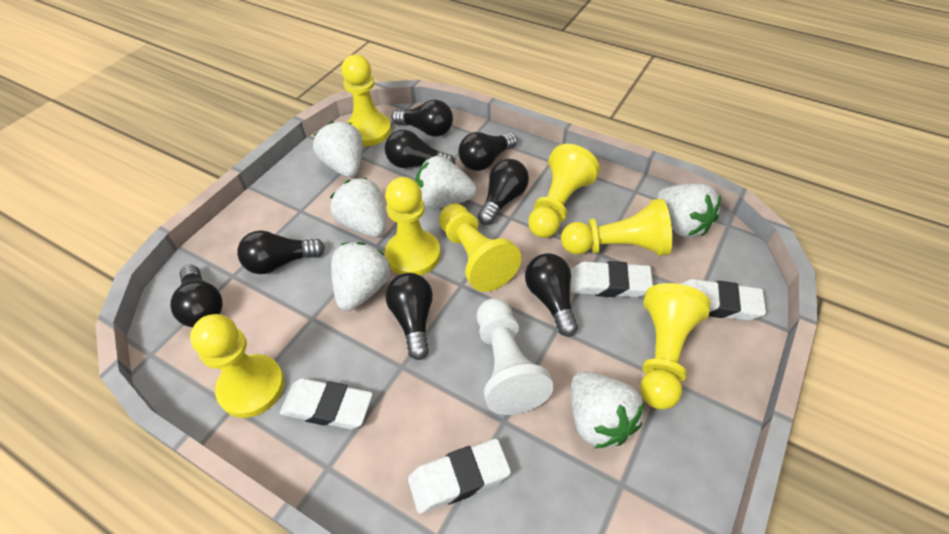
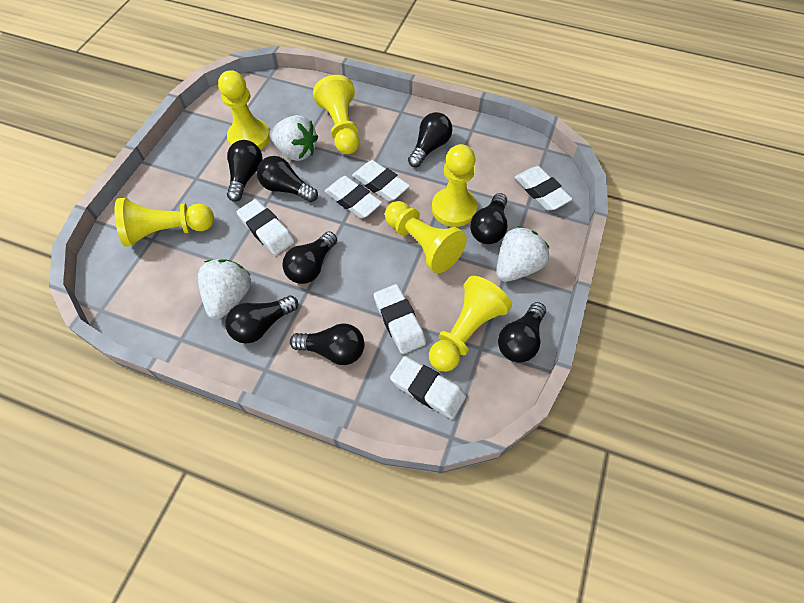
white eraser: 4 -> 6
white pawn: 1 -> 0
white strawberry: 6 -> 3
yellow pawn: 7 -> 6

